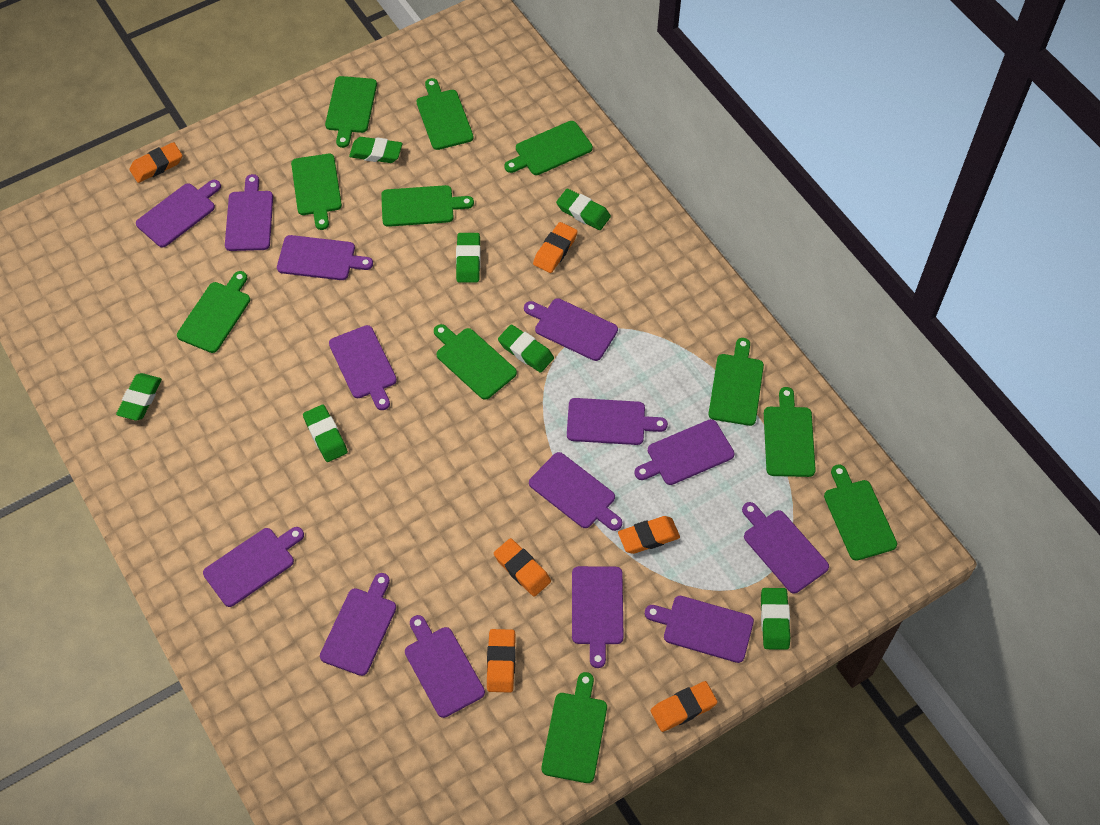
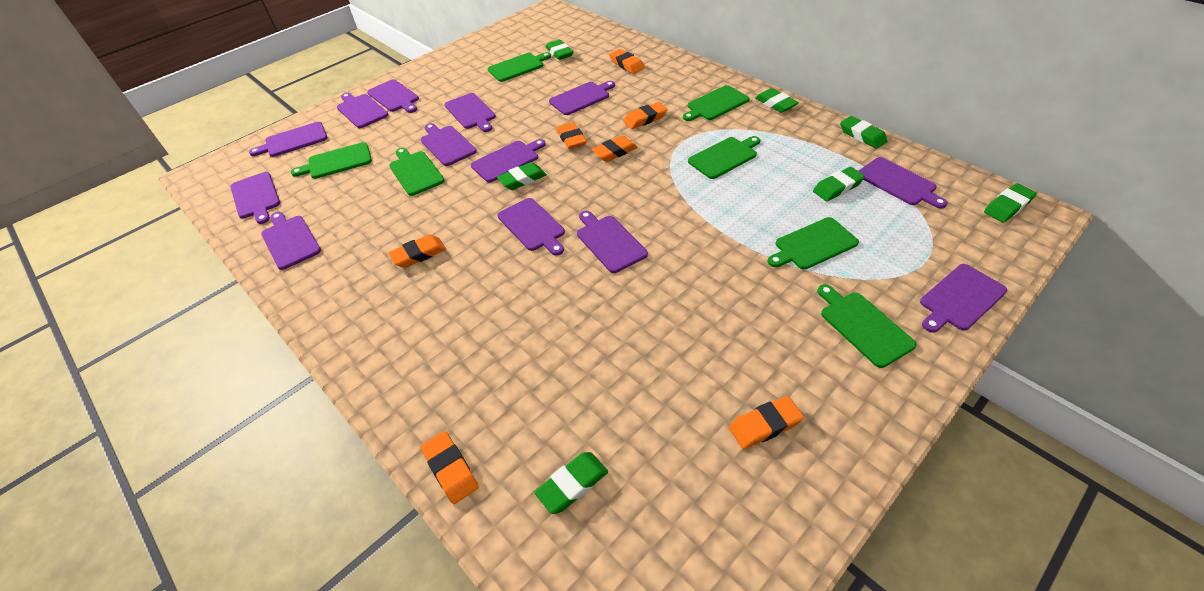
green cutting board: 11 -> 7
orange eraser: 6 -> 7
purple cutting board: 14 -> 13

